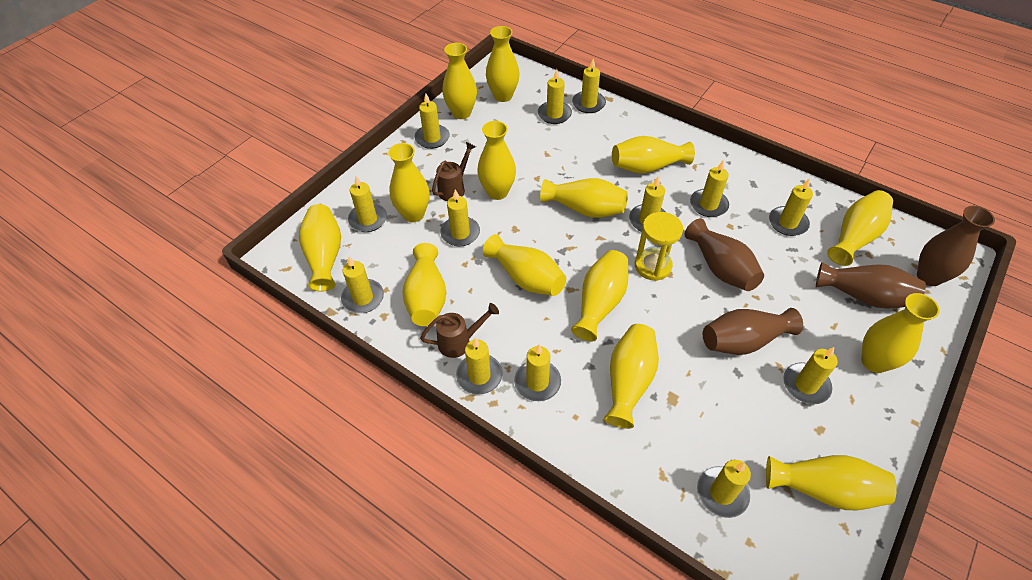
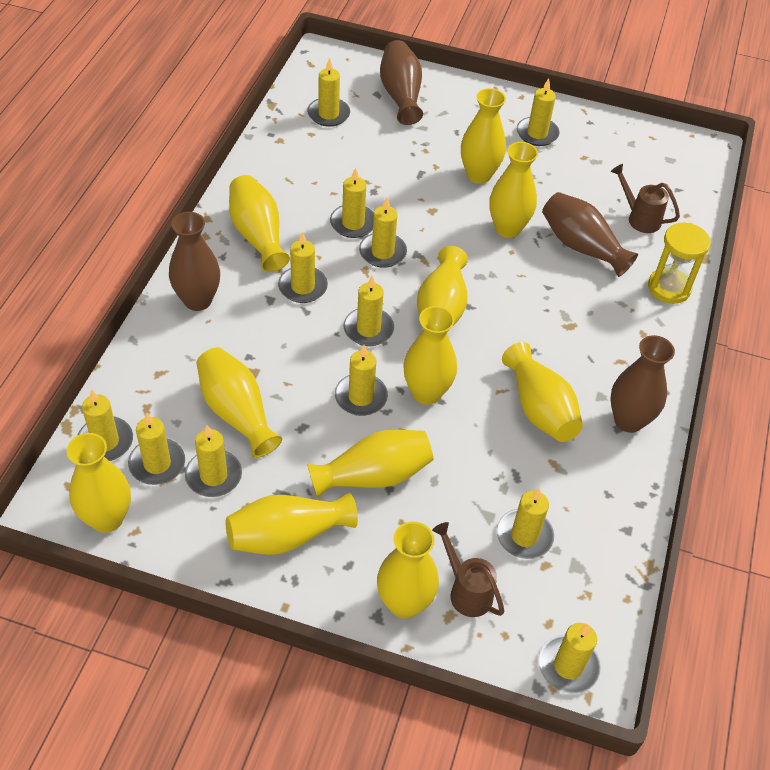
yellow candle: 13 -> 12
yellow vase: 14 -> 11

